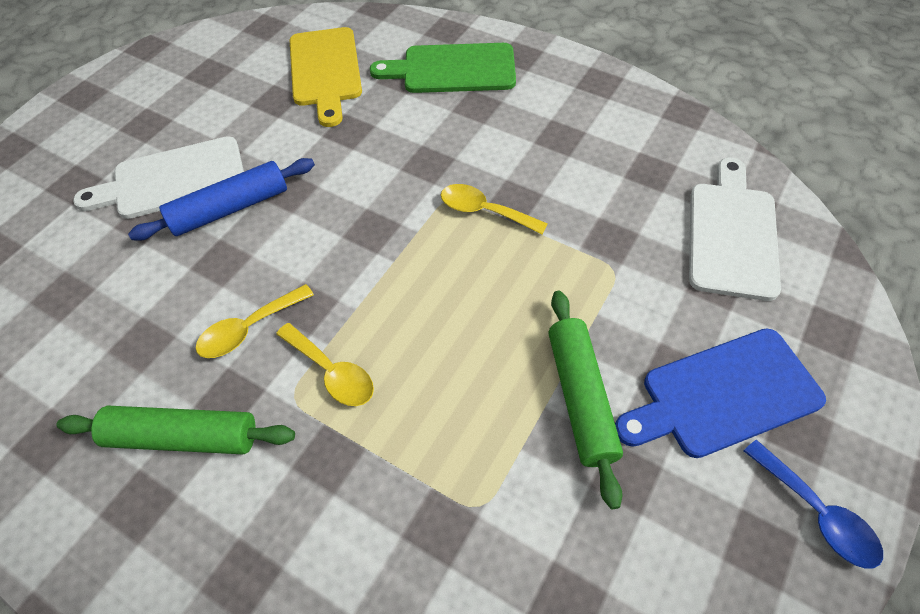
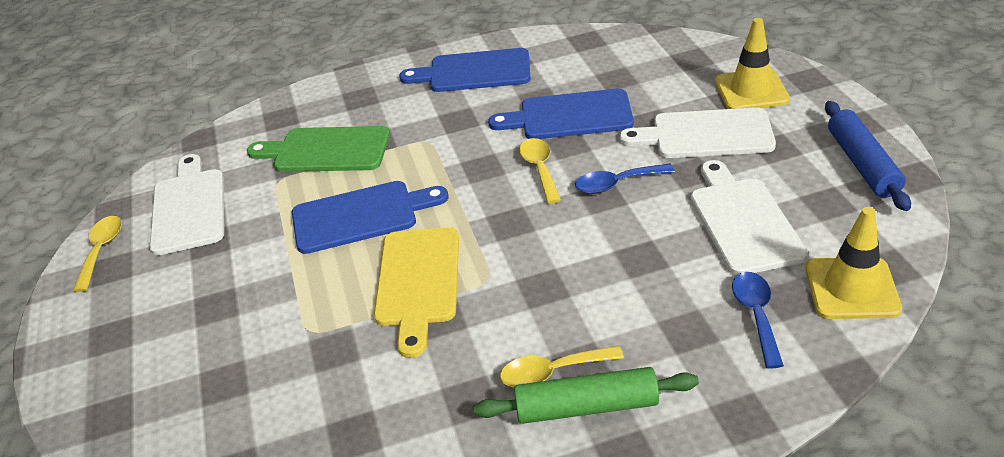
blue cutting board: 1 -> 3
blue spoon: 1 -> 2
green rolling pin: 2 -> 1
white cutting board: 2 -> 3
yellow traffic cone: 0 -> 2

